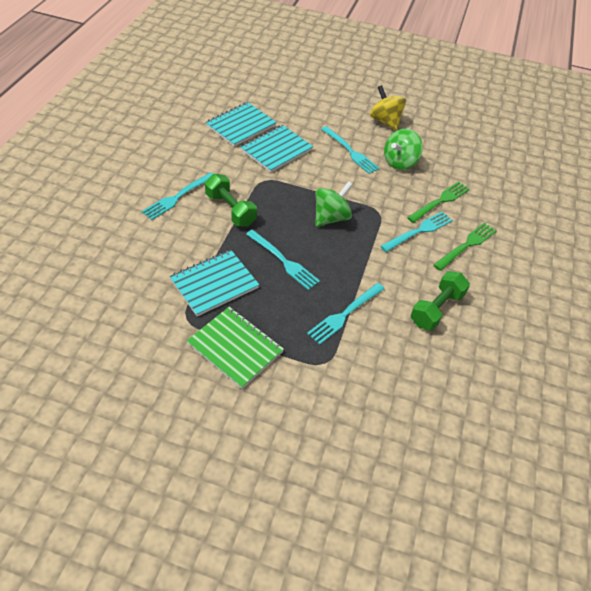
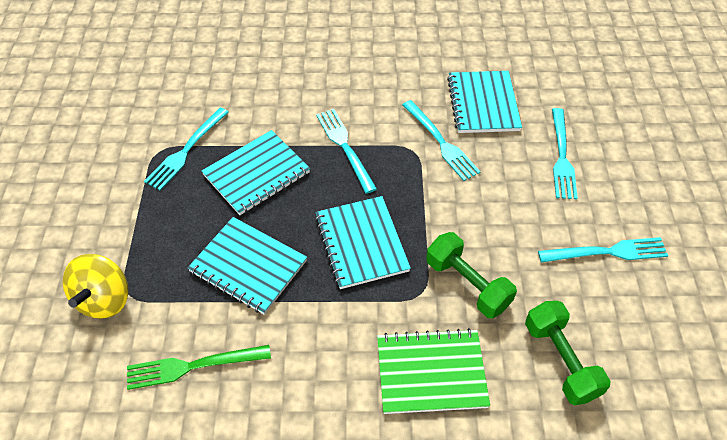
green fork: 2 -> 1
green spinning top: 2 -> 0
turquoise notebook: 3 -> 4

